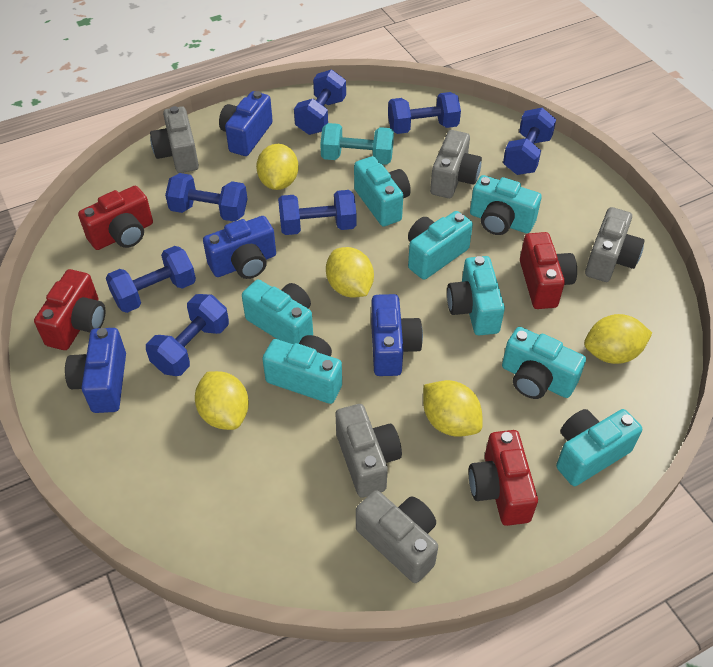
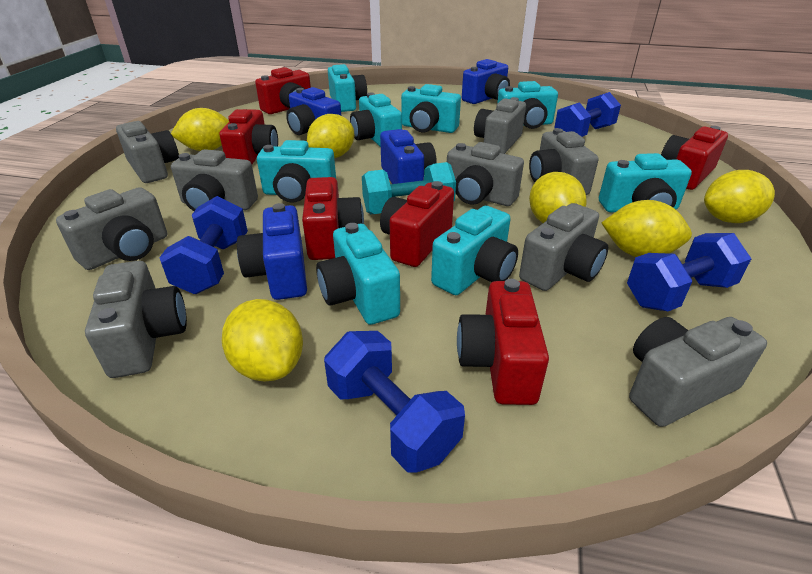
blue dumbbell: 7 -> 4
grey camera: 5 -> 9
red camera: 4 -> 6
yellow lemon: 5 -> 6

